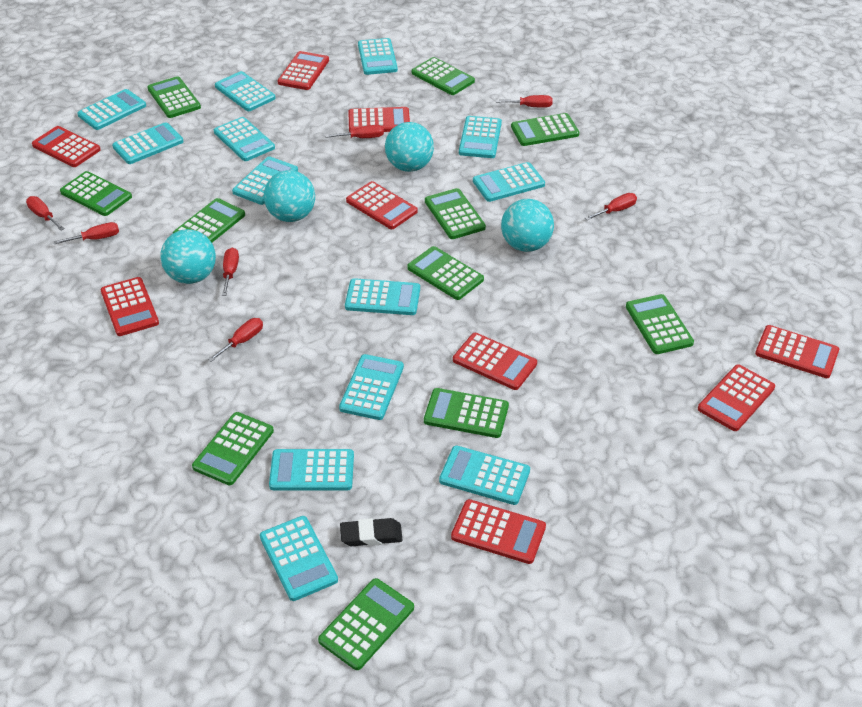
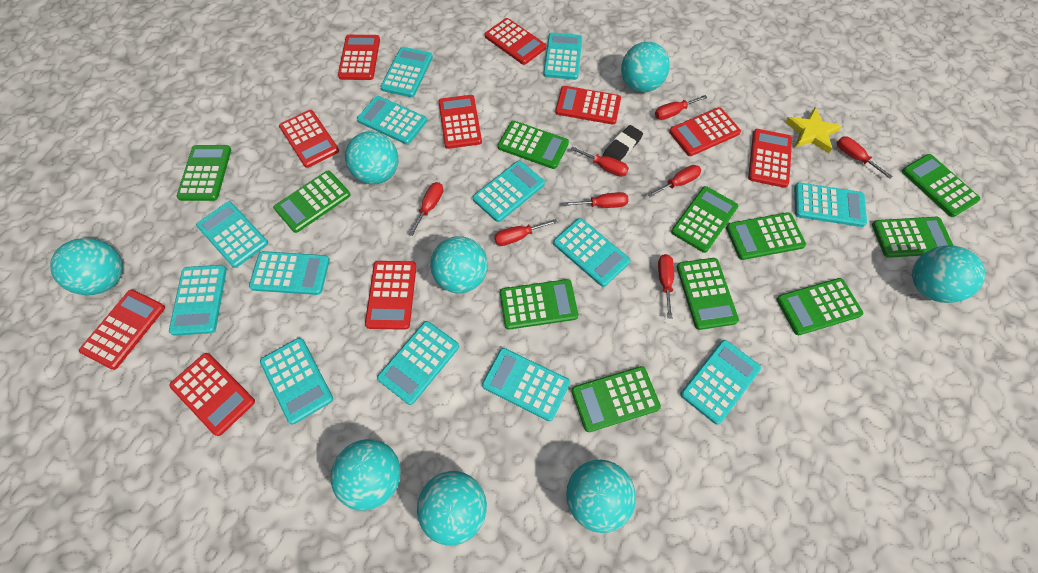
red calculator: 9 -> 10
red screwdriver: 7 -> 8
turquoise ball: 4 -> 8
yellow star: 0 -> 1

